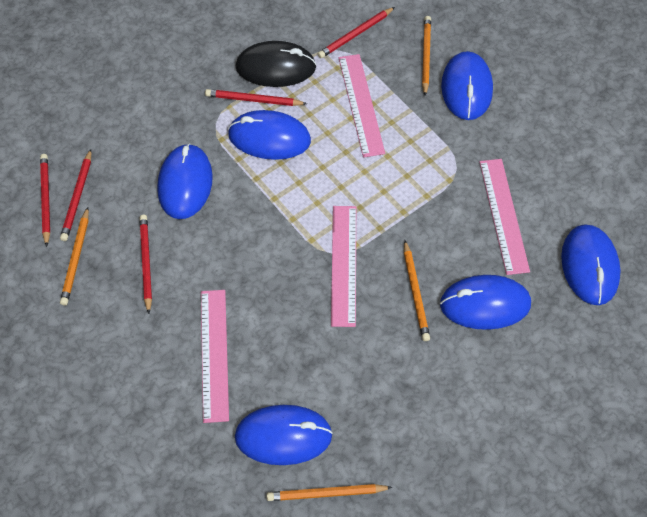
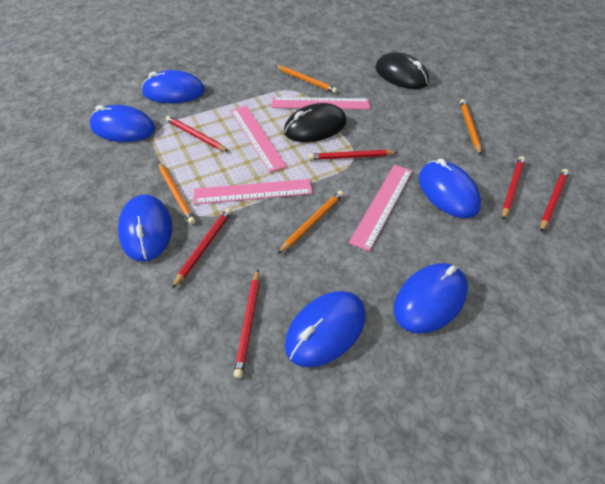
black mouse: 1 -> 2
red pencil: 5 -> 6

